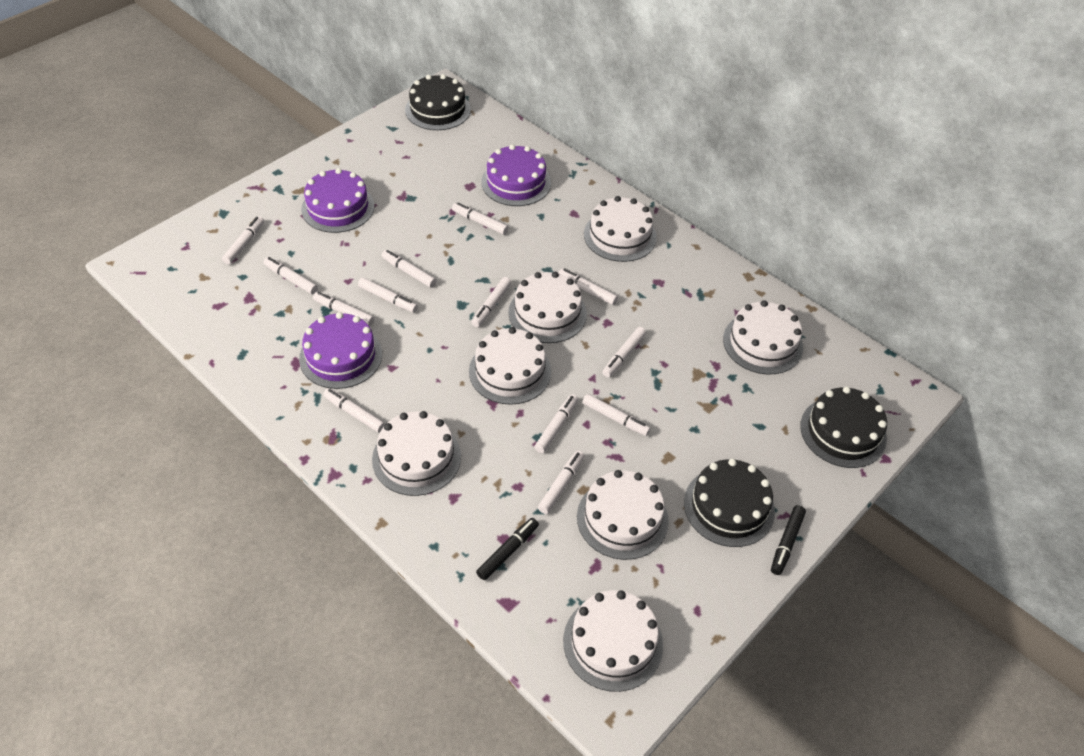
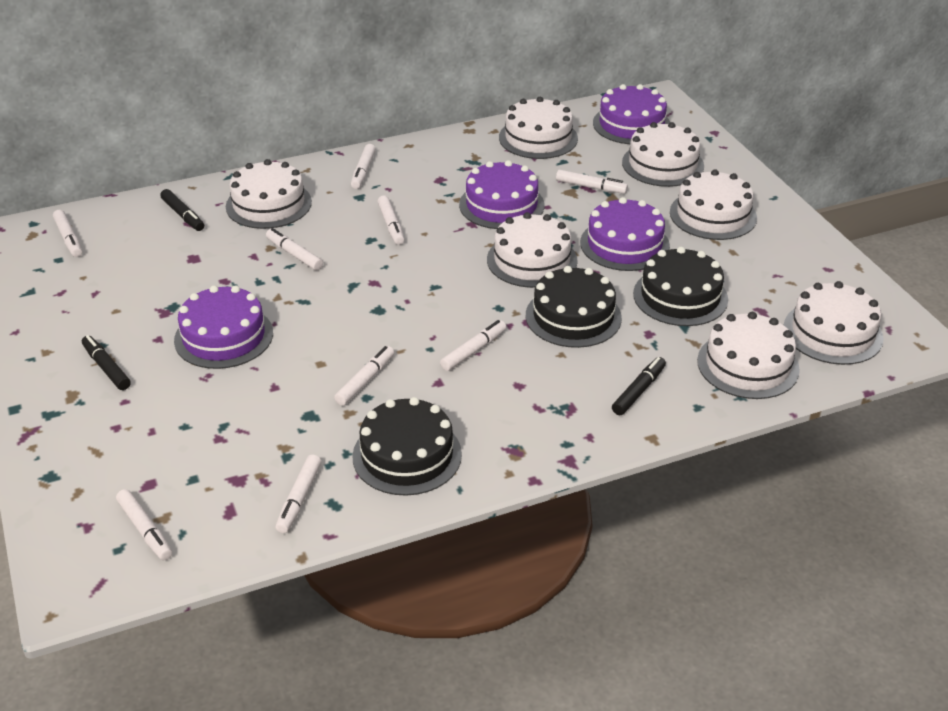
black marker: 2 -> 3
purple cake: 3 -> 4
white marker: 13 -> 9

